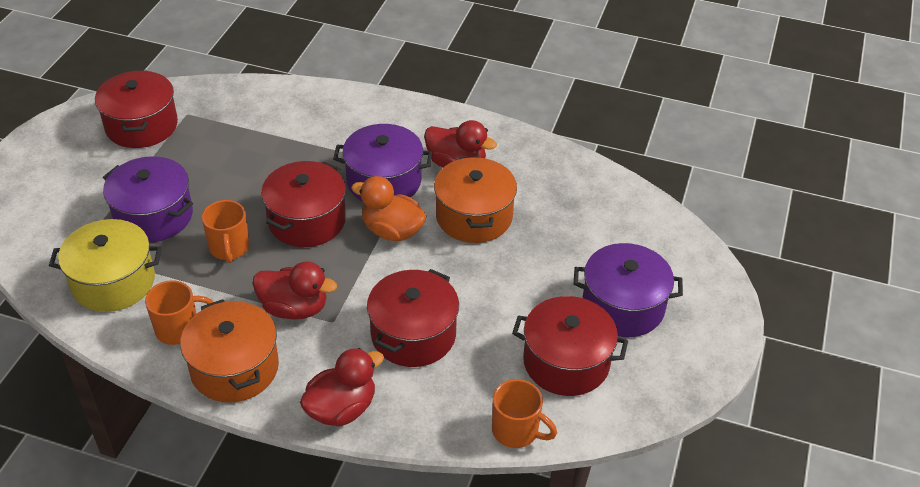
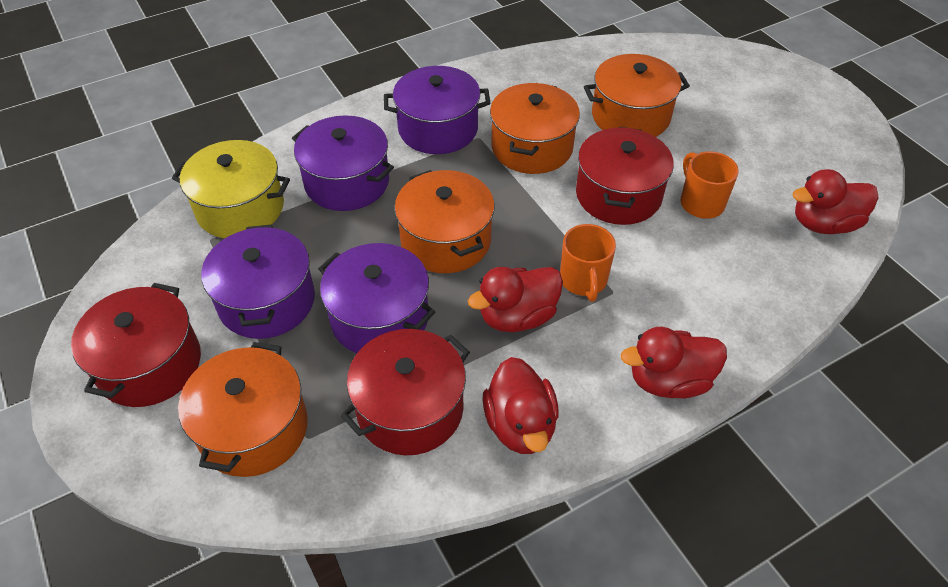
orange duck: 1 -> 0
orange mug: 3 -> 2
orange pot: 2 -> 4
purple pot: 3 -> 4
red duck: 3 -> 4
red pot: 4 -> 3

